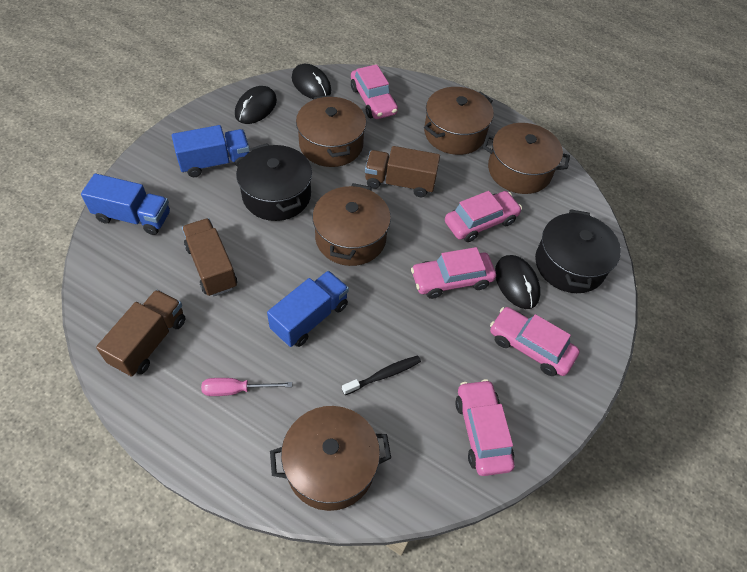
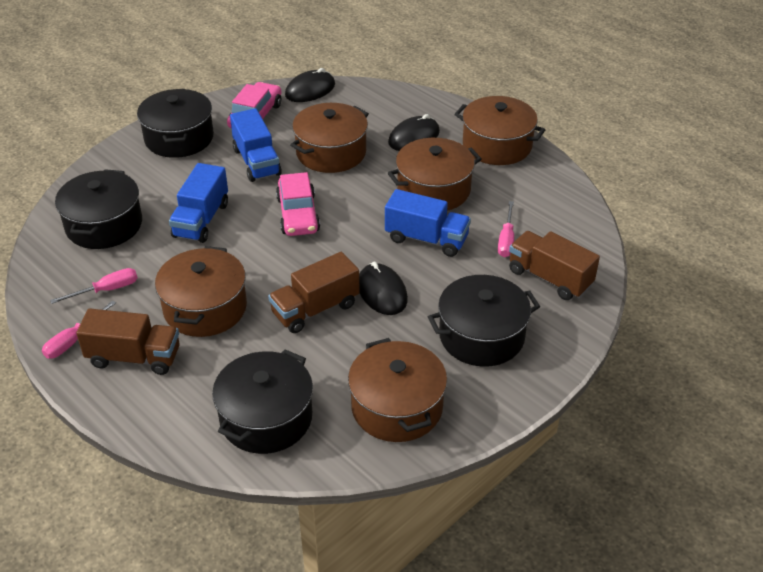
black pot: 2 -> 4
black toothbrush: 1 -> 0
pink car: 5 -> 2
pink screwdriver: 1 -> 3

